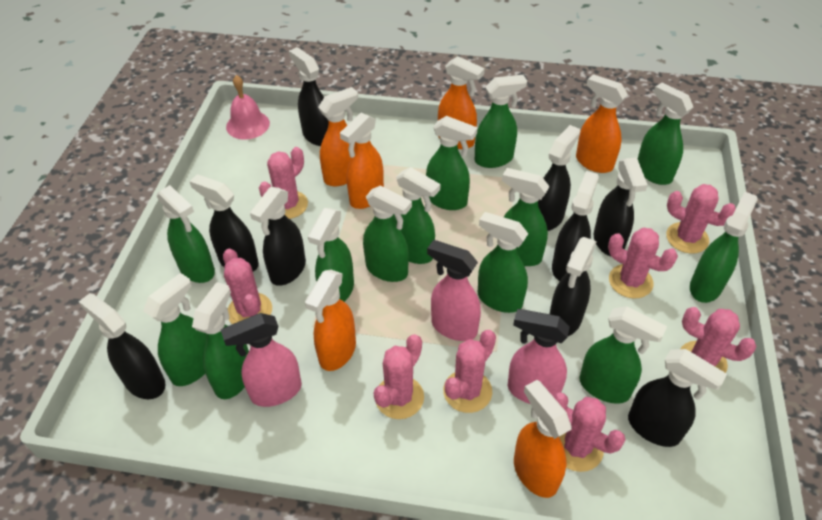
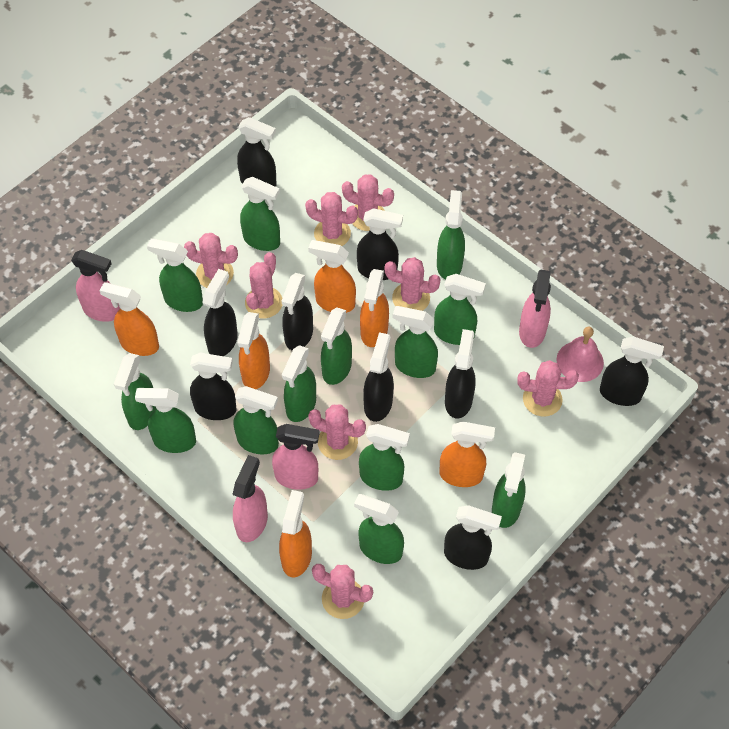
pink spray bottle: 3 -> 4

